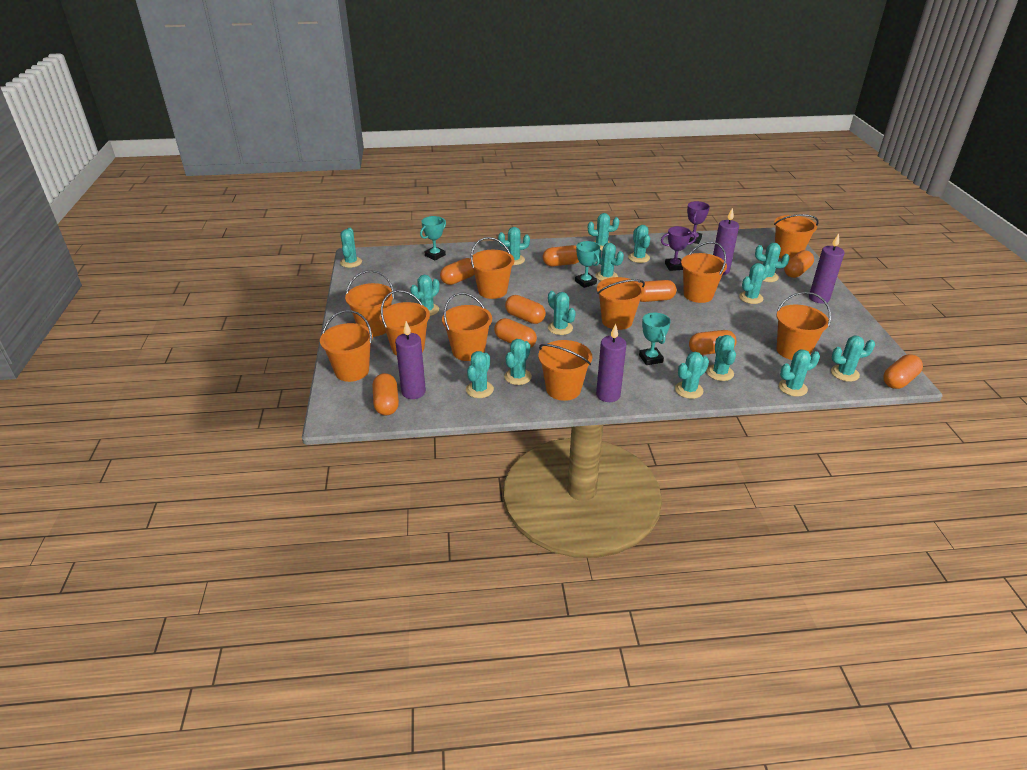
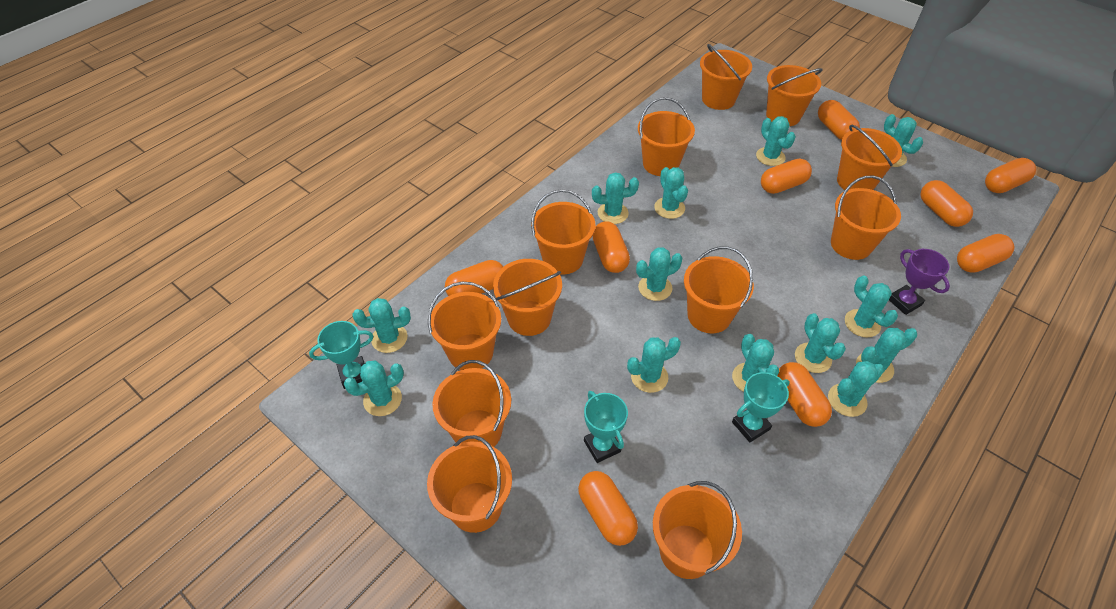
orange bucket: 10 -> 12
purple candle: 4 -> 0
purple trophy: 2 -> 1
turquoise cactus: 15 -> 13

